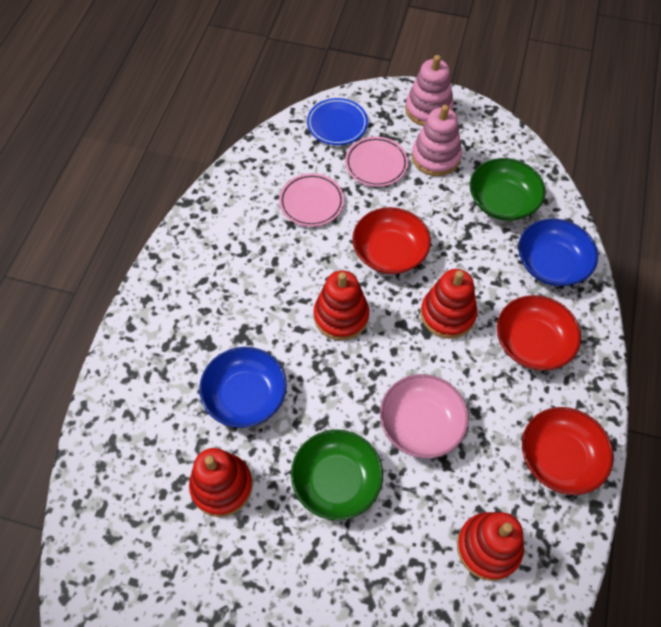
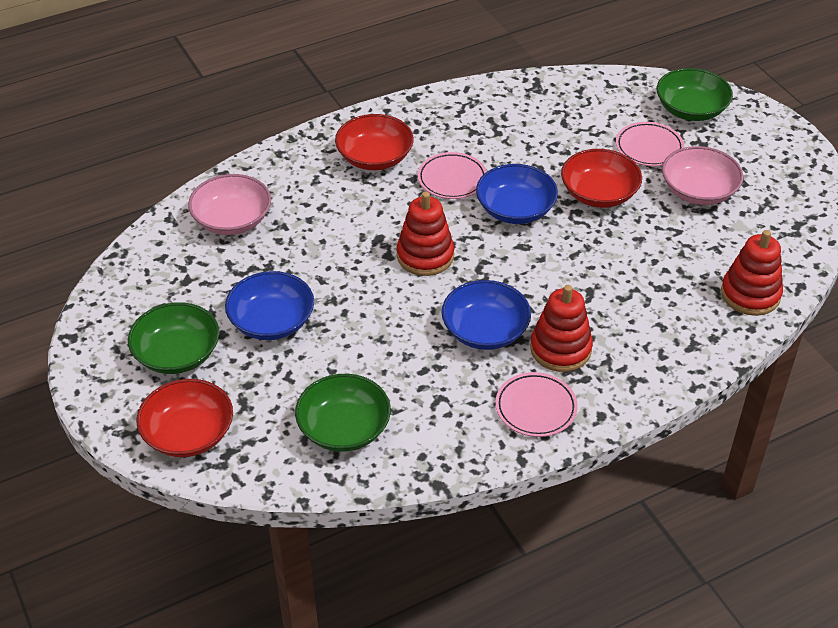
blue bowl: 2 -> 3
blue plate: 1 -> 0
green bowl: 2 -> 3
pink bowl: 1 -> 2
pink plate: 2 -> 3
pink stacking toy: 2 -> 0
red stacking toy: 4 -> 3

